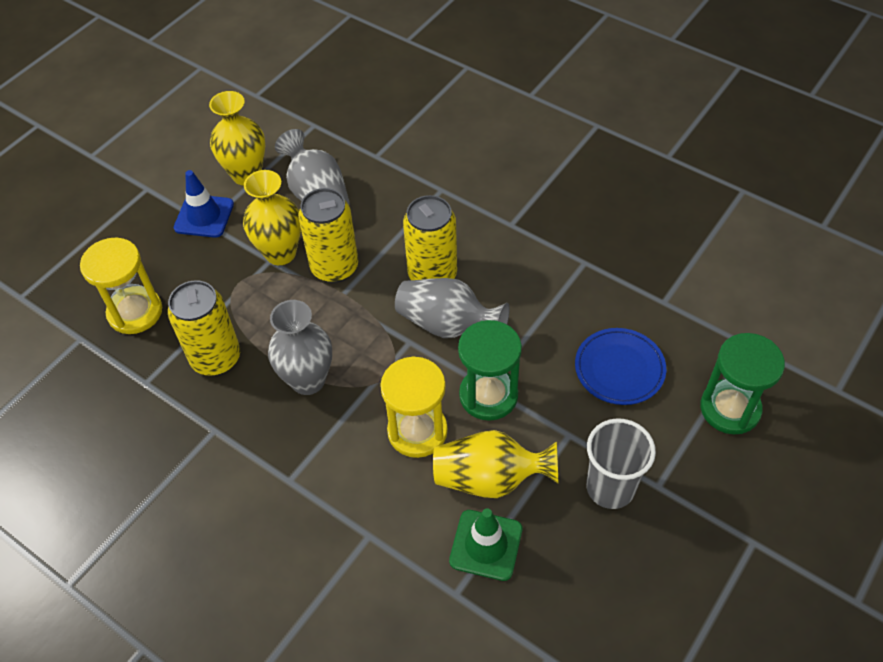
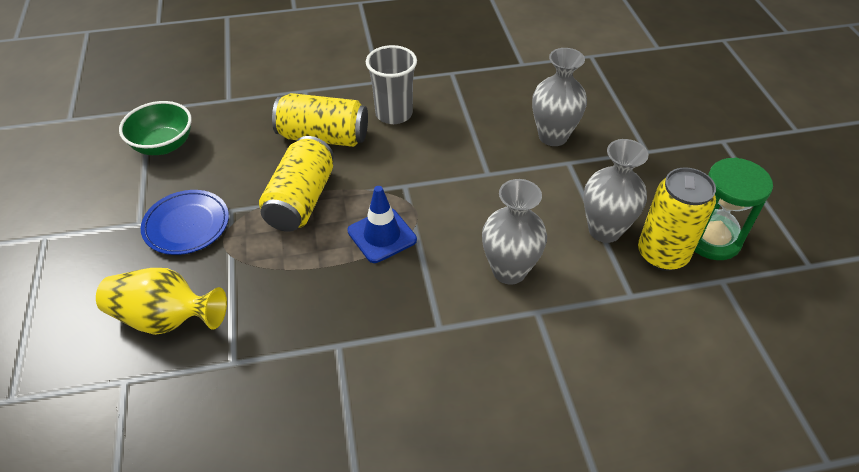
green bowl: 0 -> 1
green hourglass: 2 -> 1
green traffic cone: 1 -> 0
yellow hourglass: 2 -> 0
yellow vase: 3 -> 1

